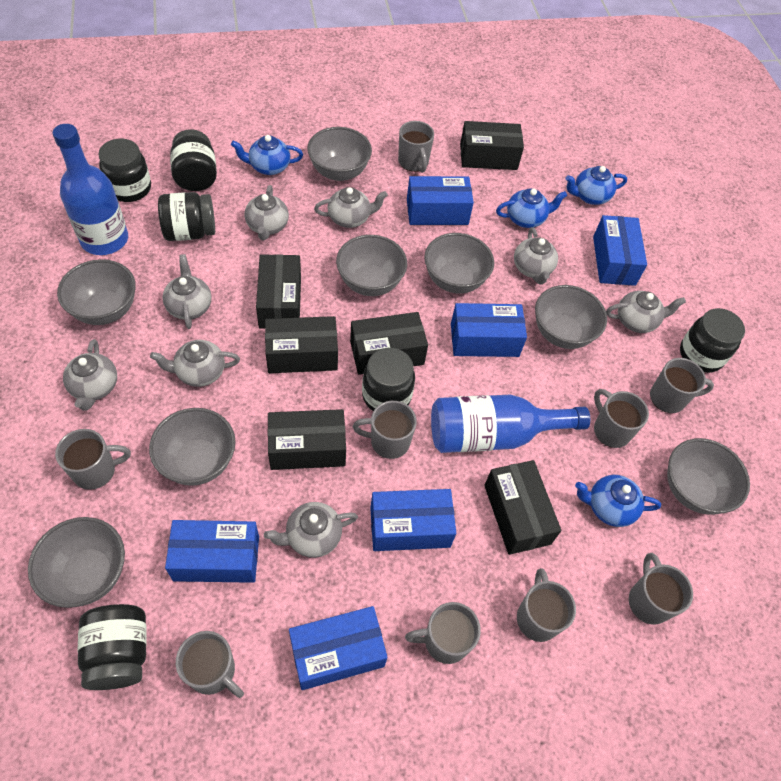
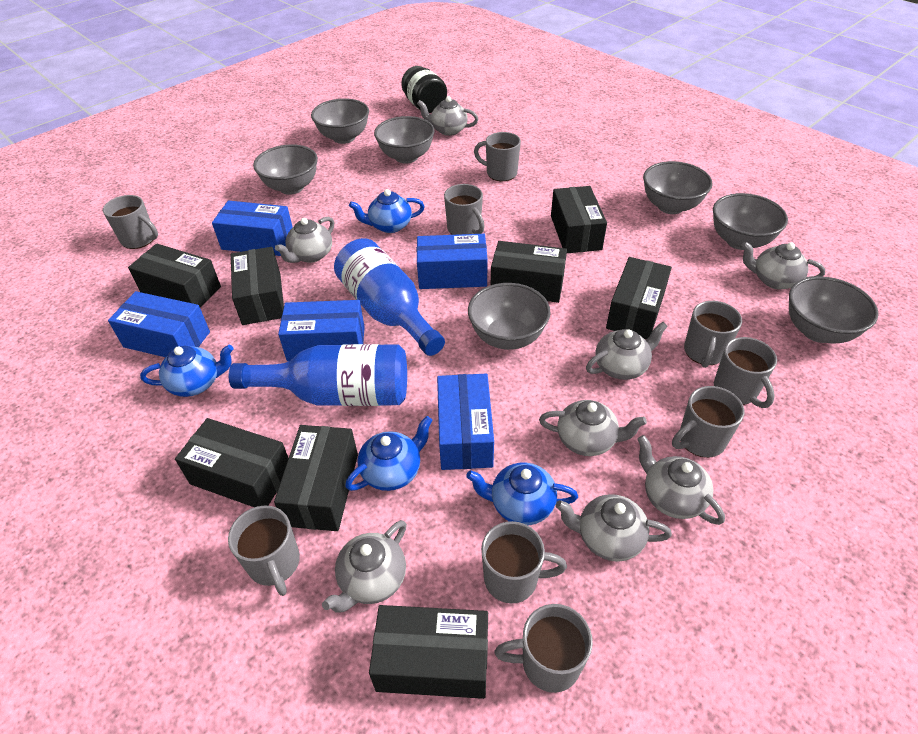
black box: 6 -> 8
black jar: 6 -> 1
blue box: 6 -> 5
grey bowl: 8 -> 7

